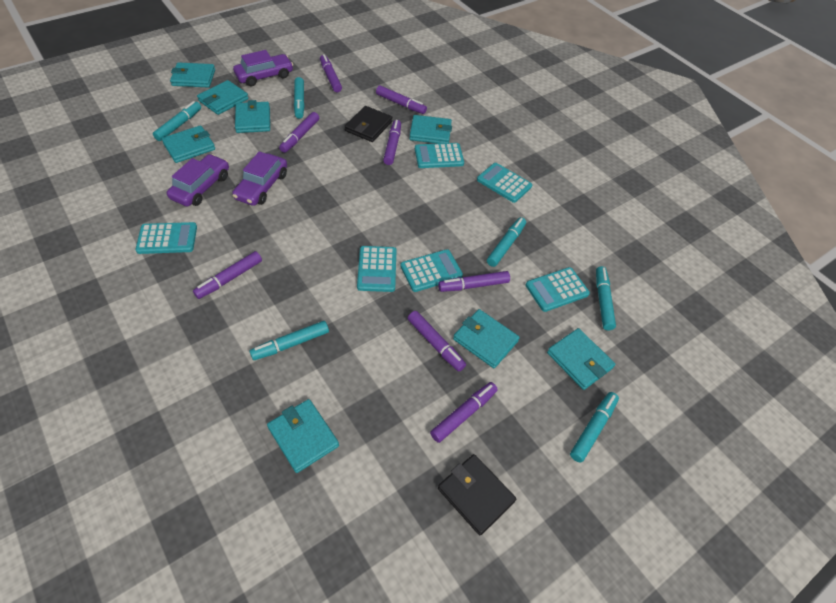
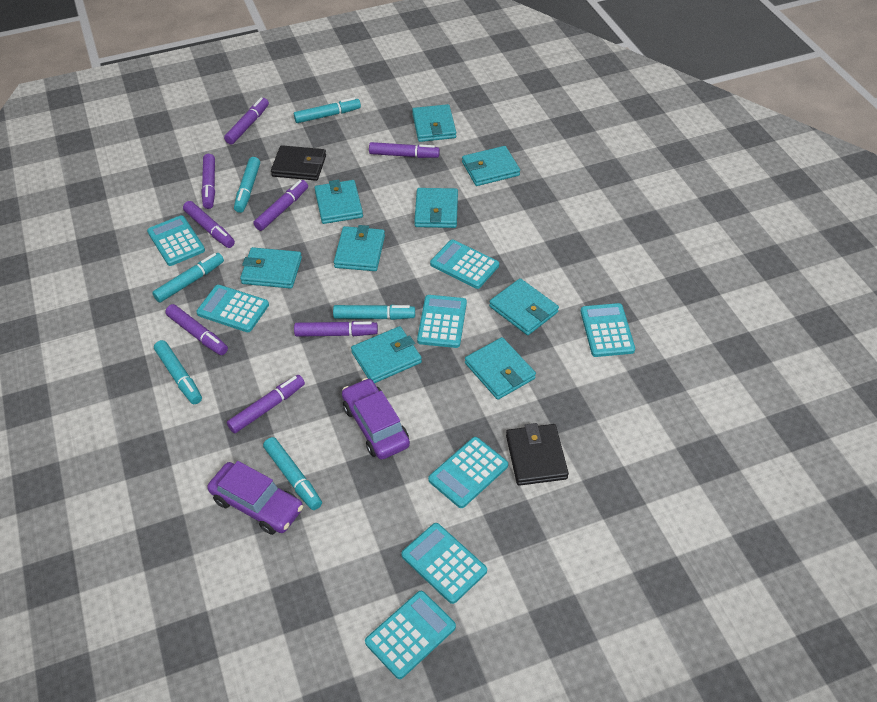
purple car: 3 -> 2
turquoise calculator: 6 -> 8
turquoise wallet: 8 -> 9

